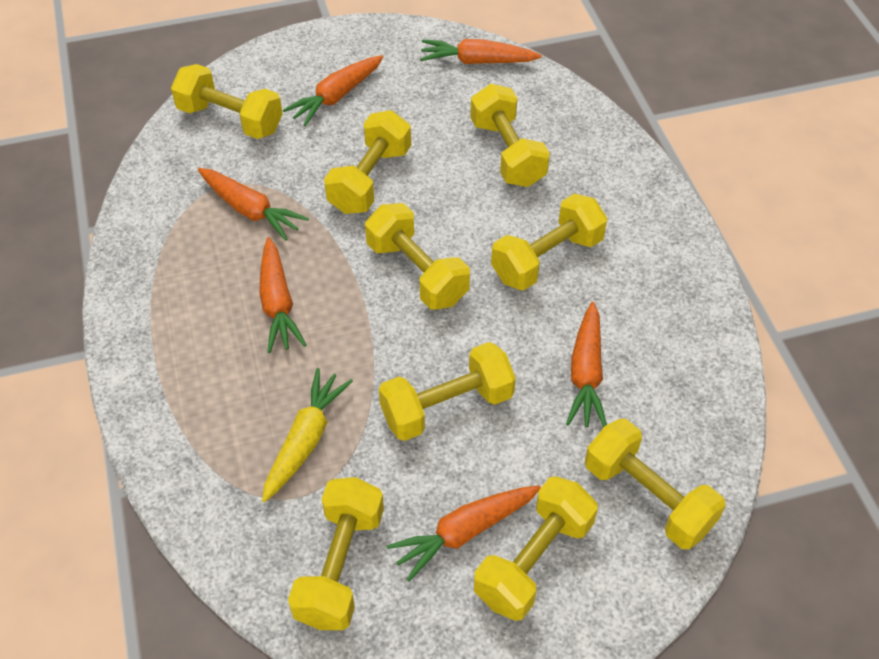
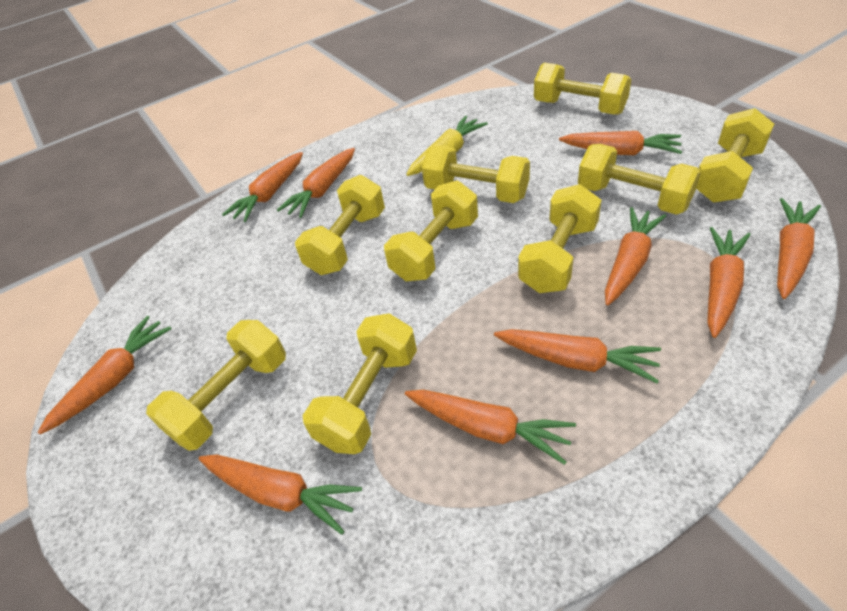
orange carrot: 6 -> 10

